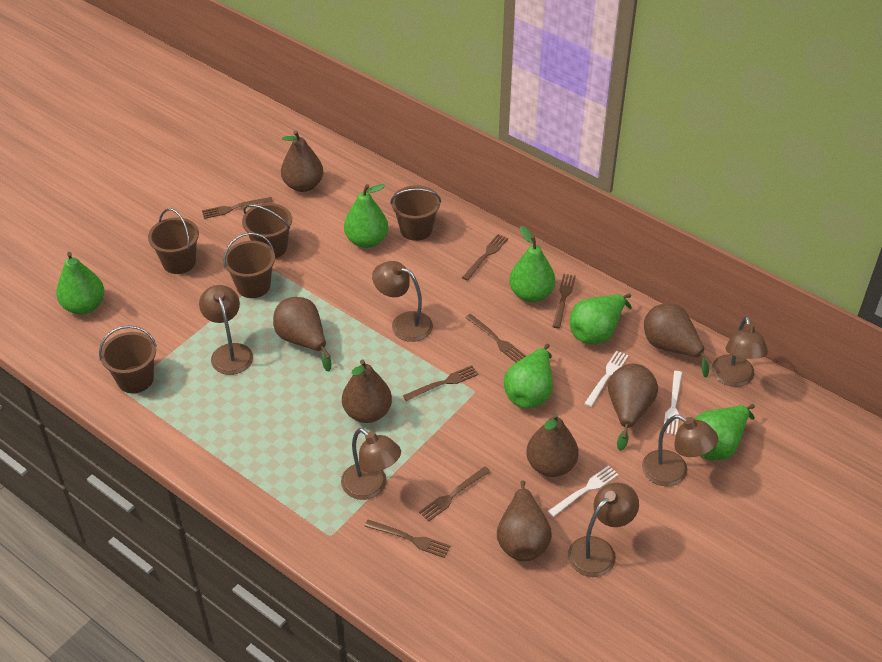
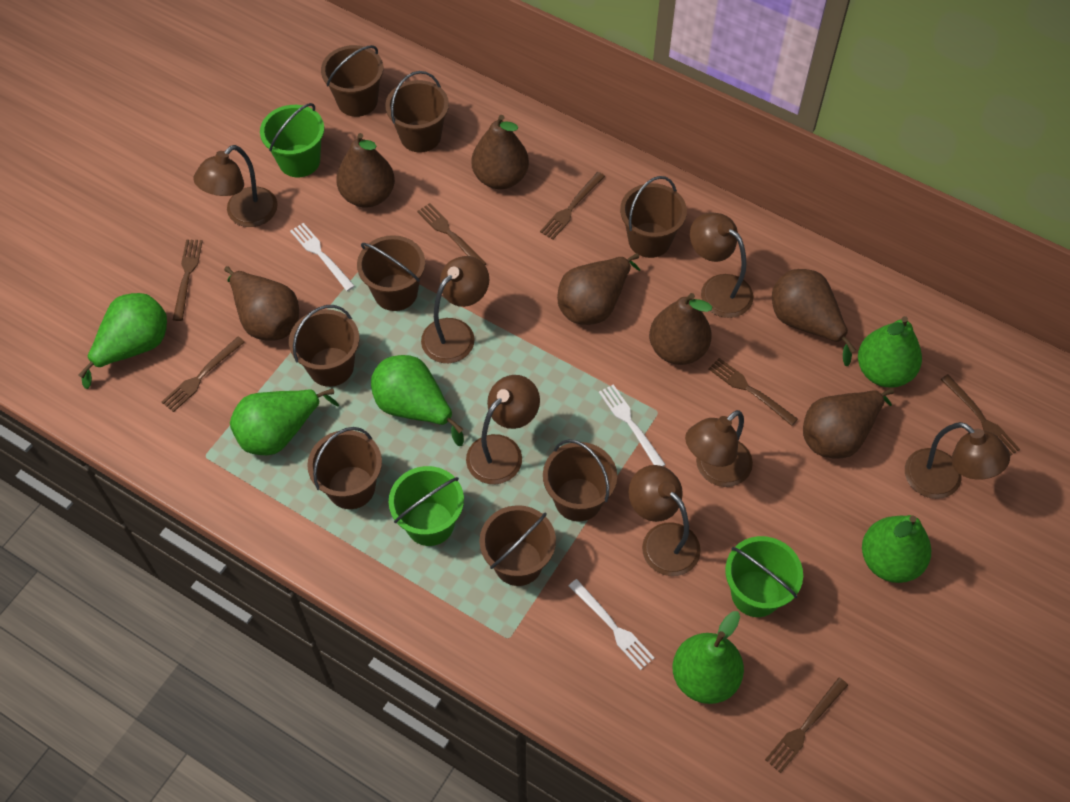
brown bucket: 5 -> 8
brown lamp: 6 -> 7
green bucket: 0 -> 3

